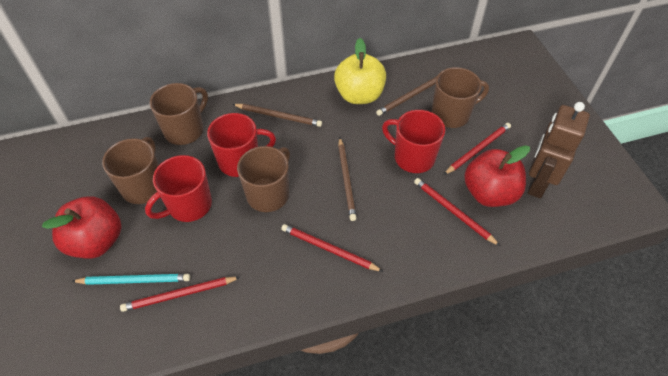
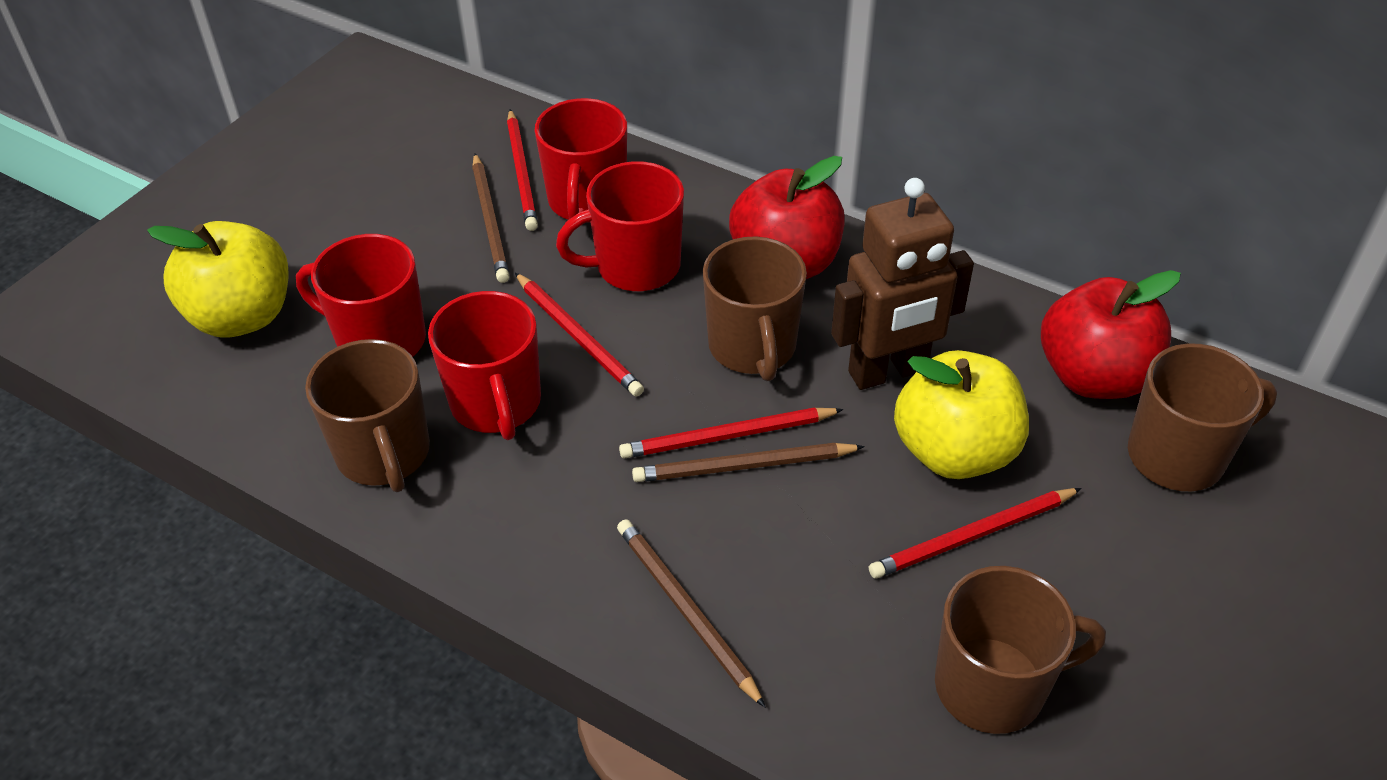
red mug: 3 -> 4
turquoise pencil: 1 -> 0
yellow apple: 1 -> 2

